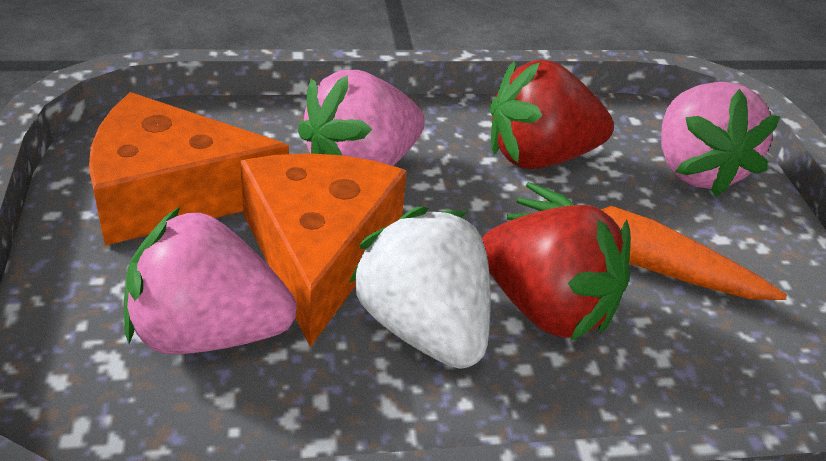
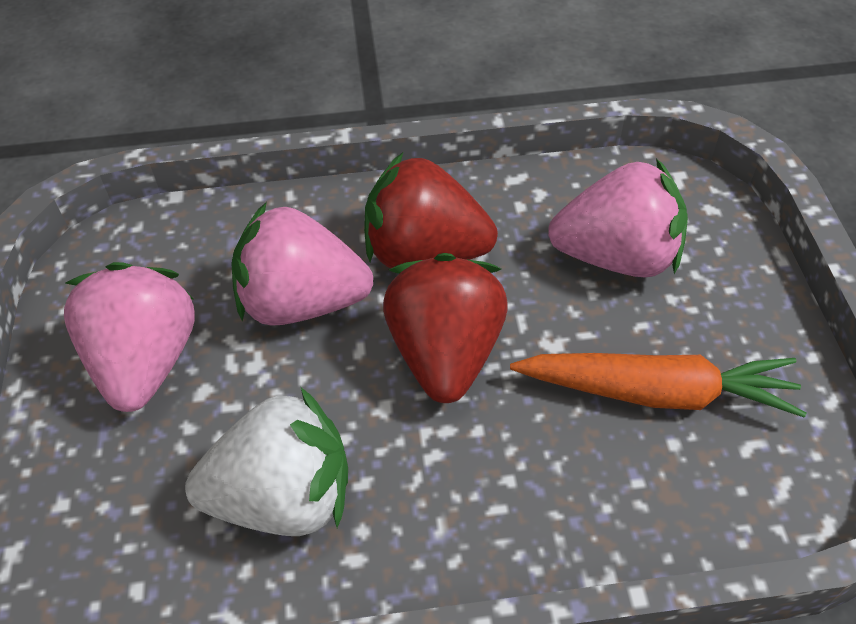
orange cheese: 2 -> 0

